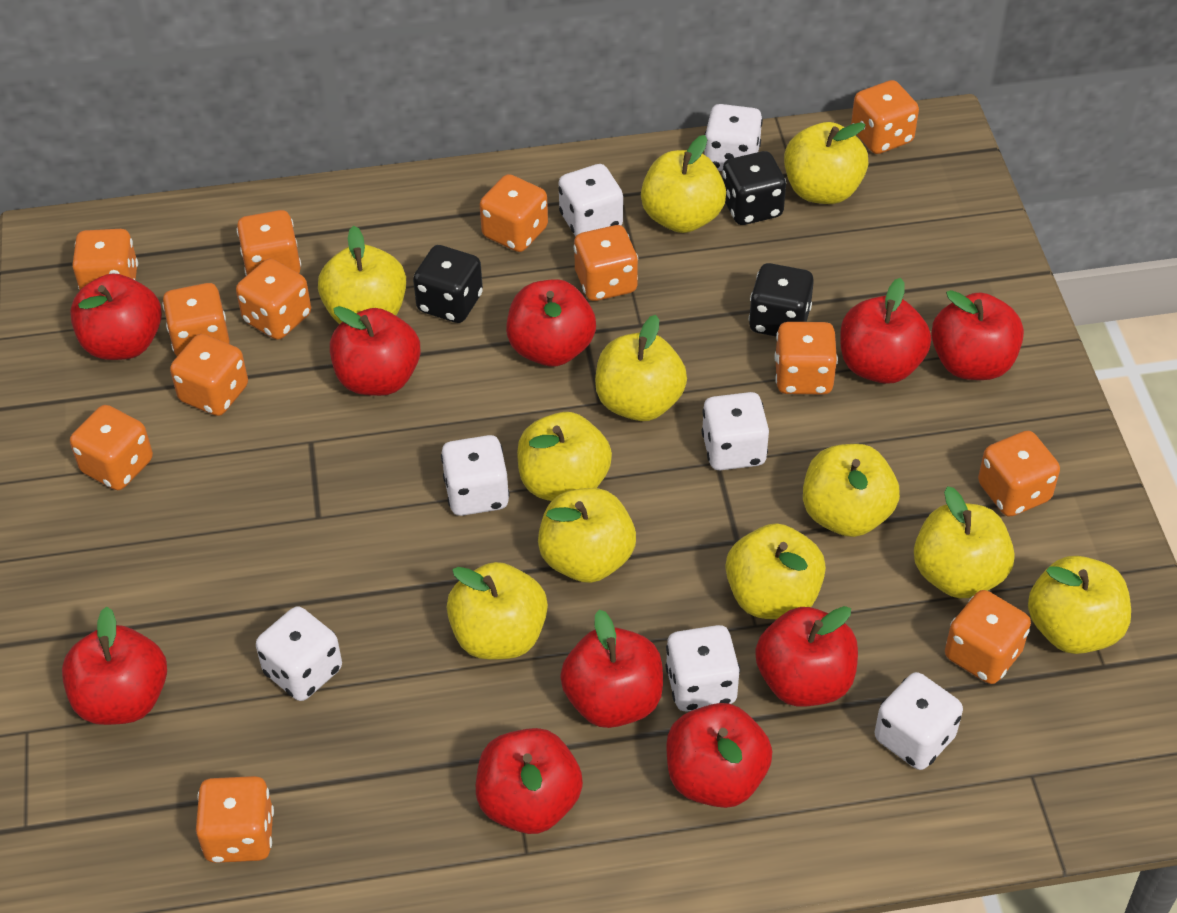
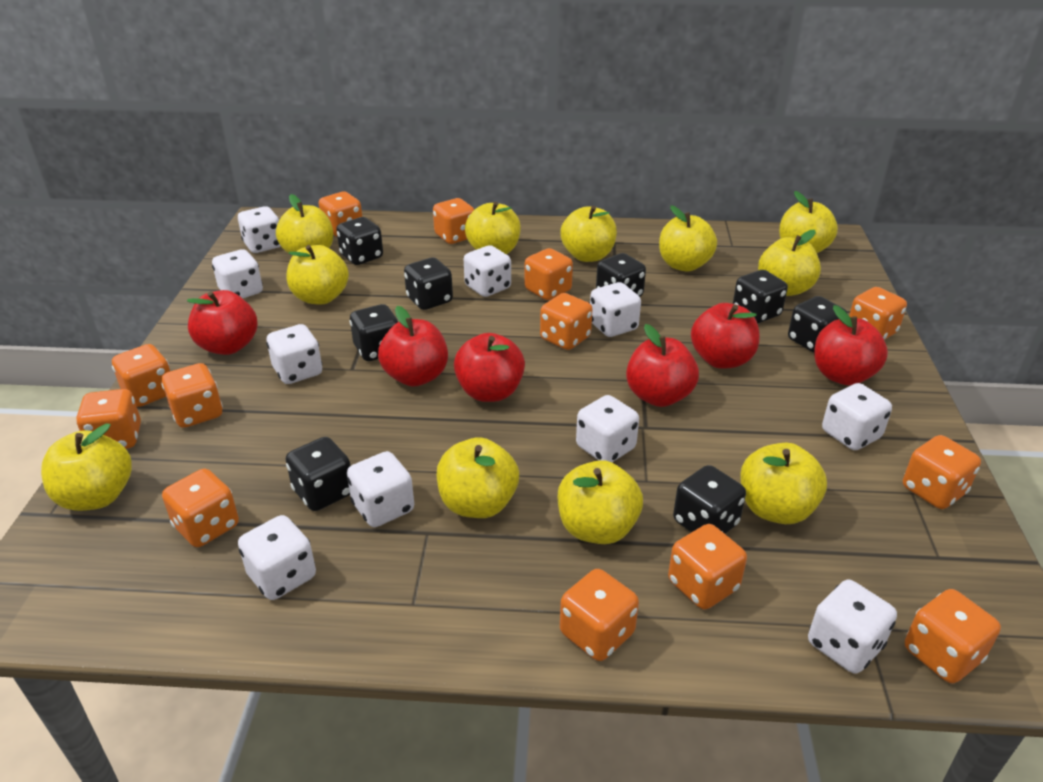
black dice: 3 -> 8
red apple: 10 -> 6
white dice: 7 -> 10

